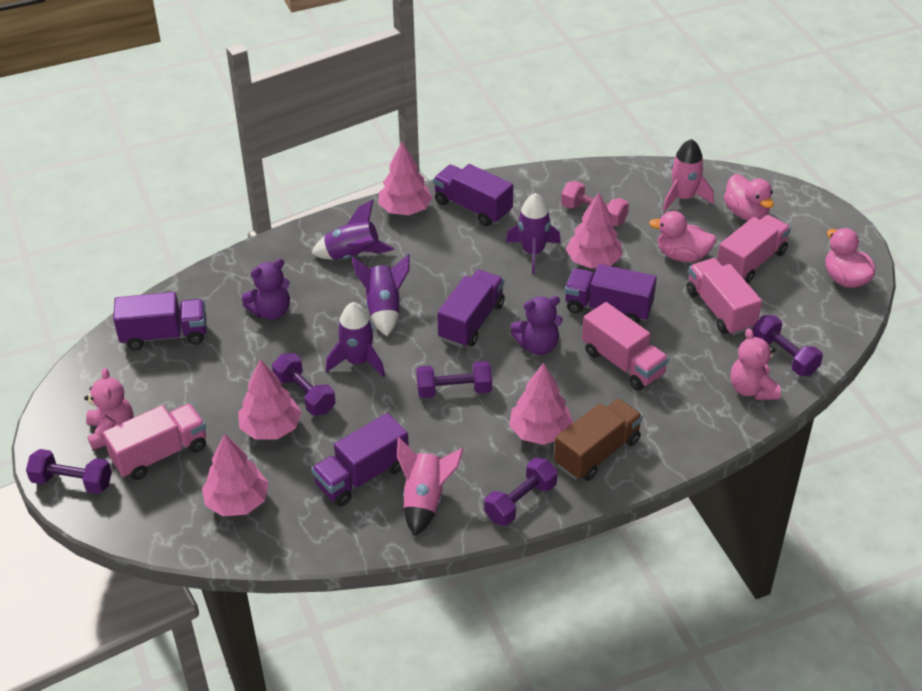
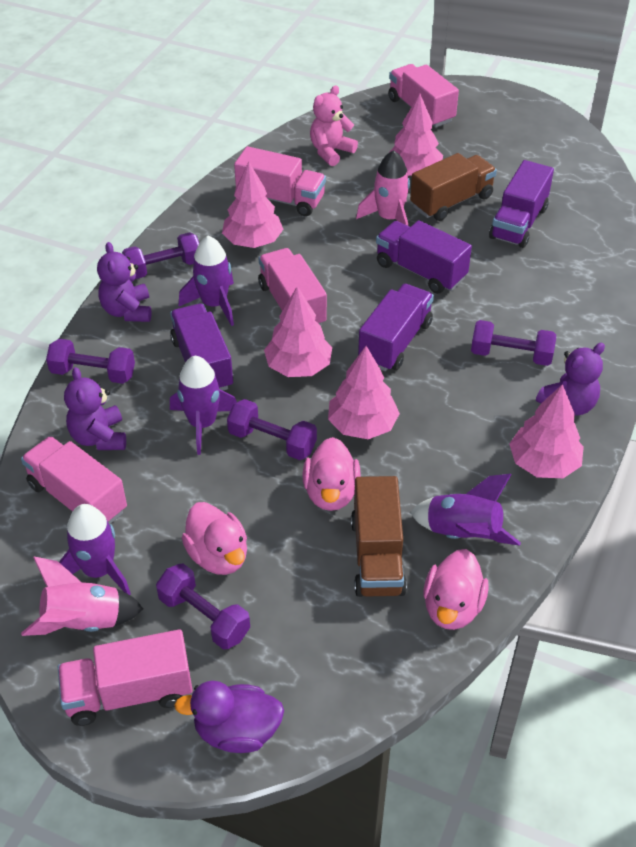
brown truck: 1 -> 2
pink dumbbell: 1 -> 0
pink teddy bear: 2 -> 1
pink truck: 4 -> 5
purple duck: 0 -> 1
purple teddy bear: 2 -> 3
purple truck: 5 -> 4

